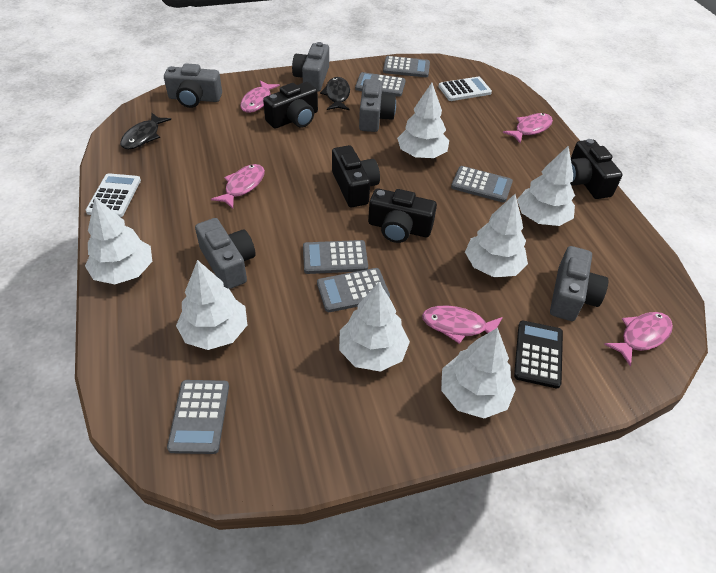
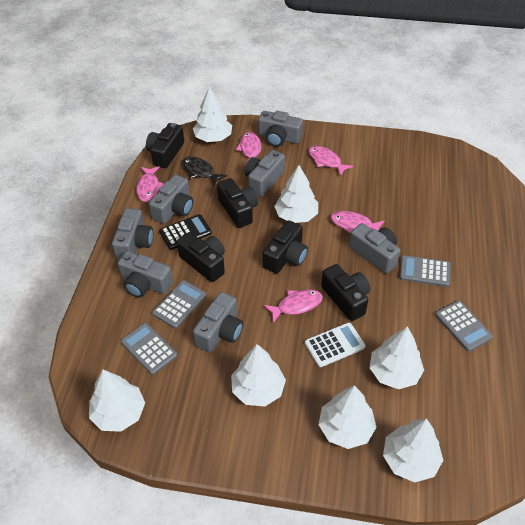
black camera: 4 -> 5
black fish: 2 -> 1
grey calculator: 6 -> 4
grey camera: 5 -> 7
white calculator: 2 -> 1

